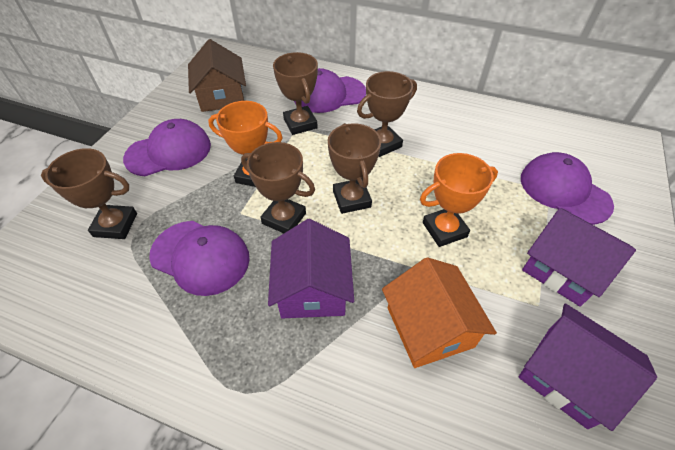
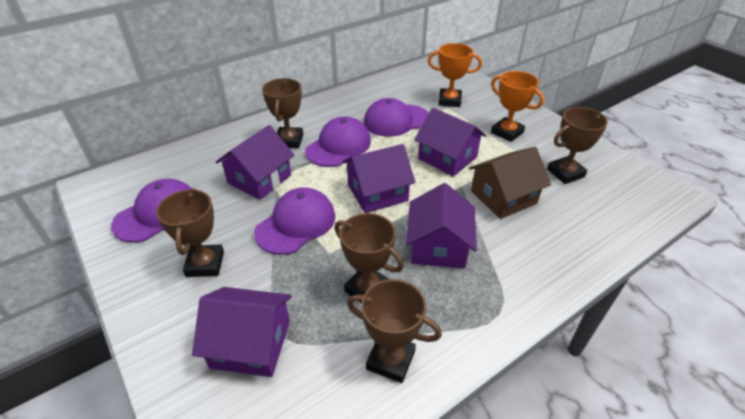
orange house: 1 -> 0
purple house: 3 -> 5

